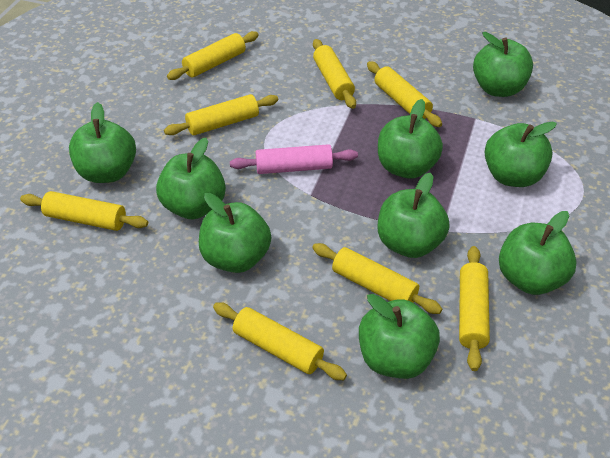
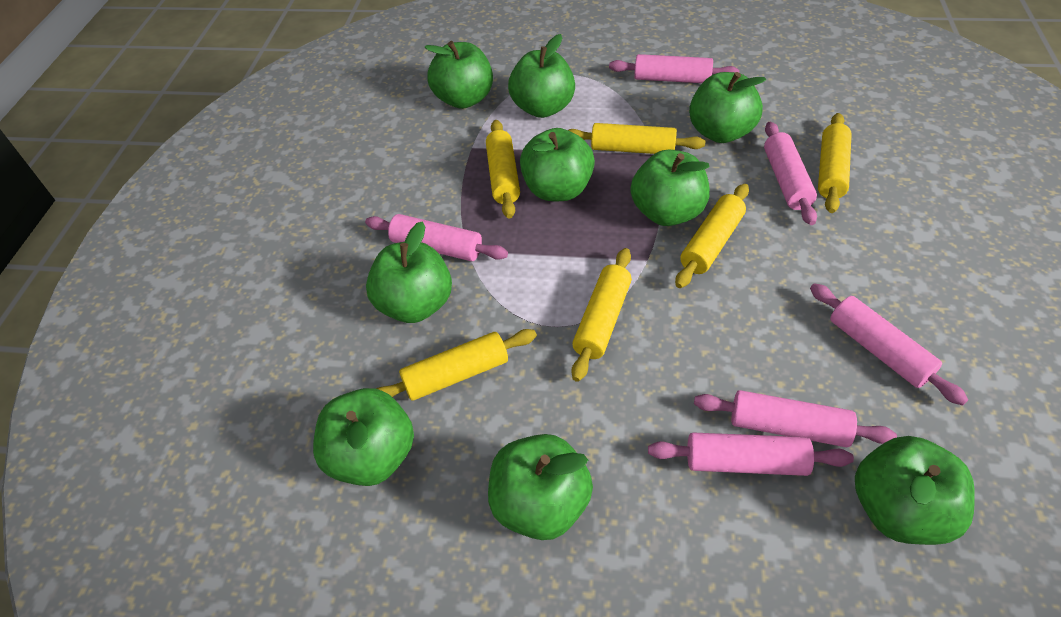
pink rolling pin: 1 -> 6
yellow rolling pin: 8 -> 6

